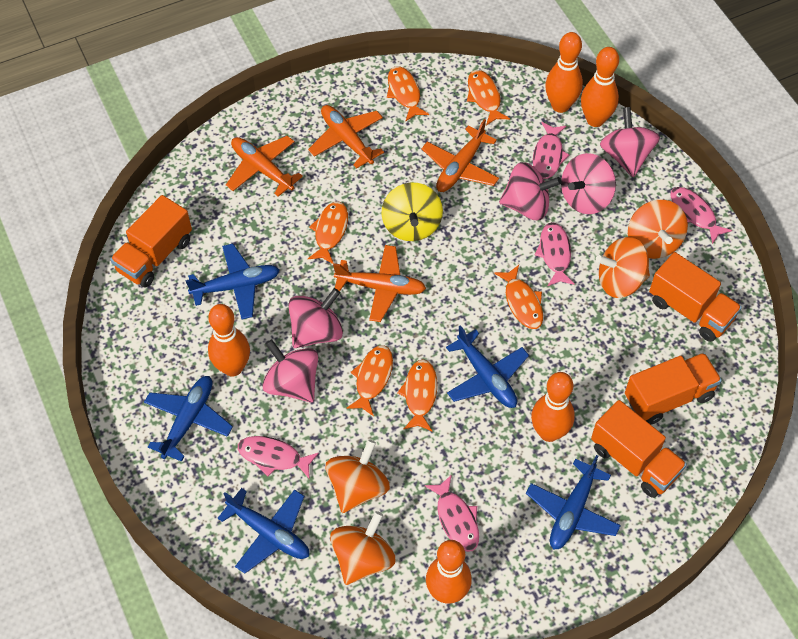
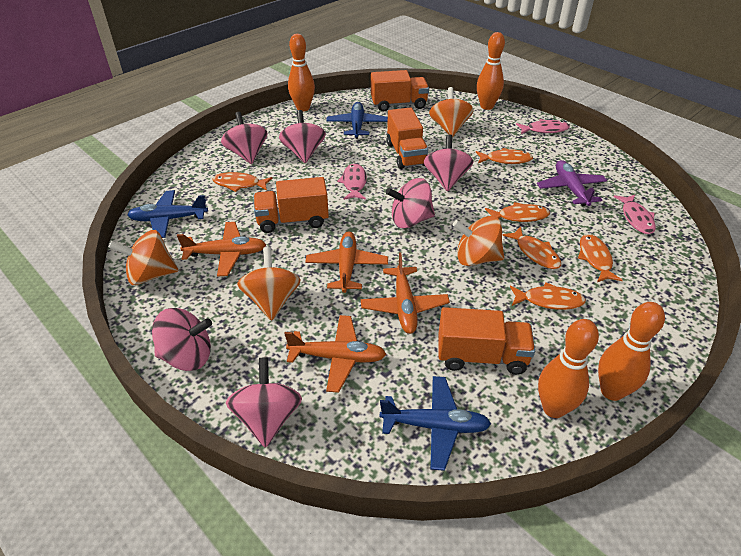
blue plane: 5 -> 3
orange bowling pin: 5 -> 4
pink fish: 5 -> 3
pink spinning top: 5 -> 6
purple plane: 0 -> 1
yellow spinning top: 1 -> 0

